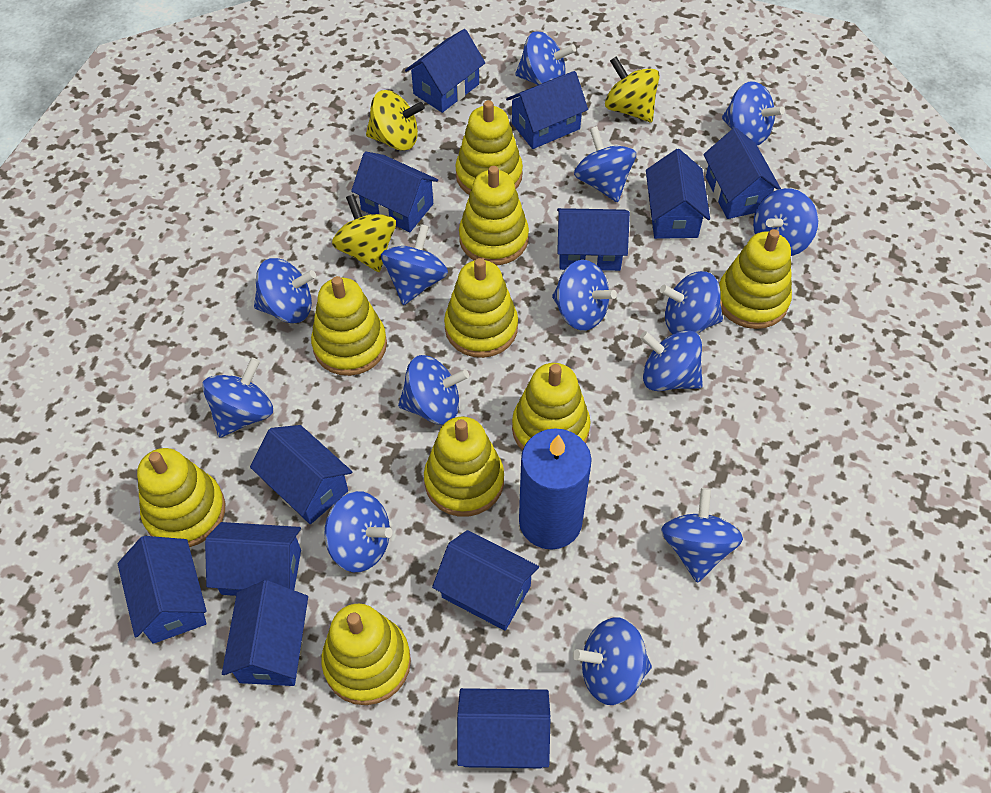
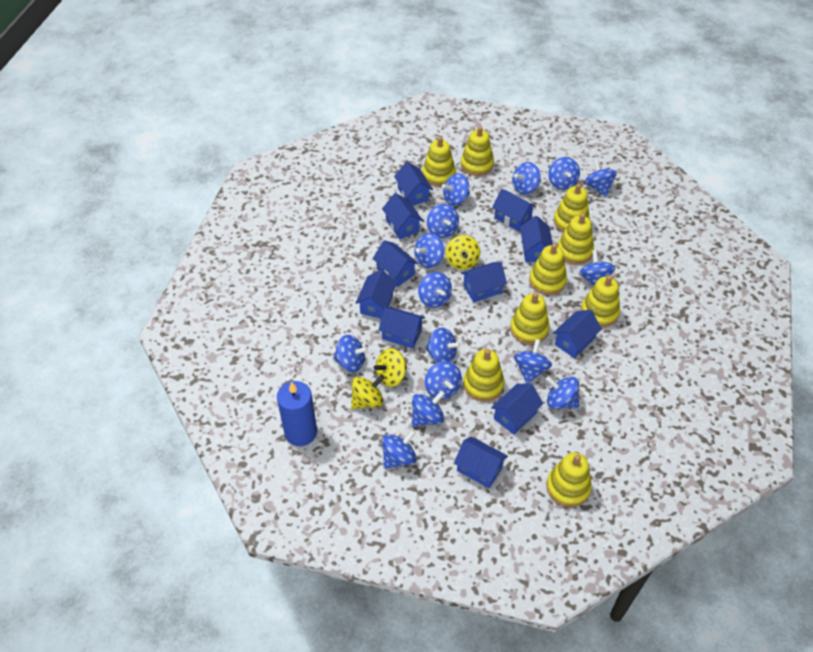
blue house: 12 -> 11
blue spinning top: 14 -> 15

